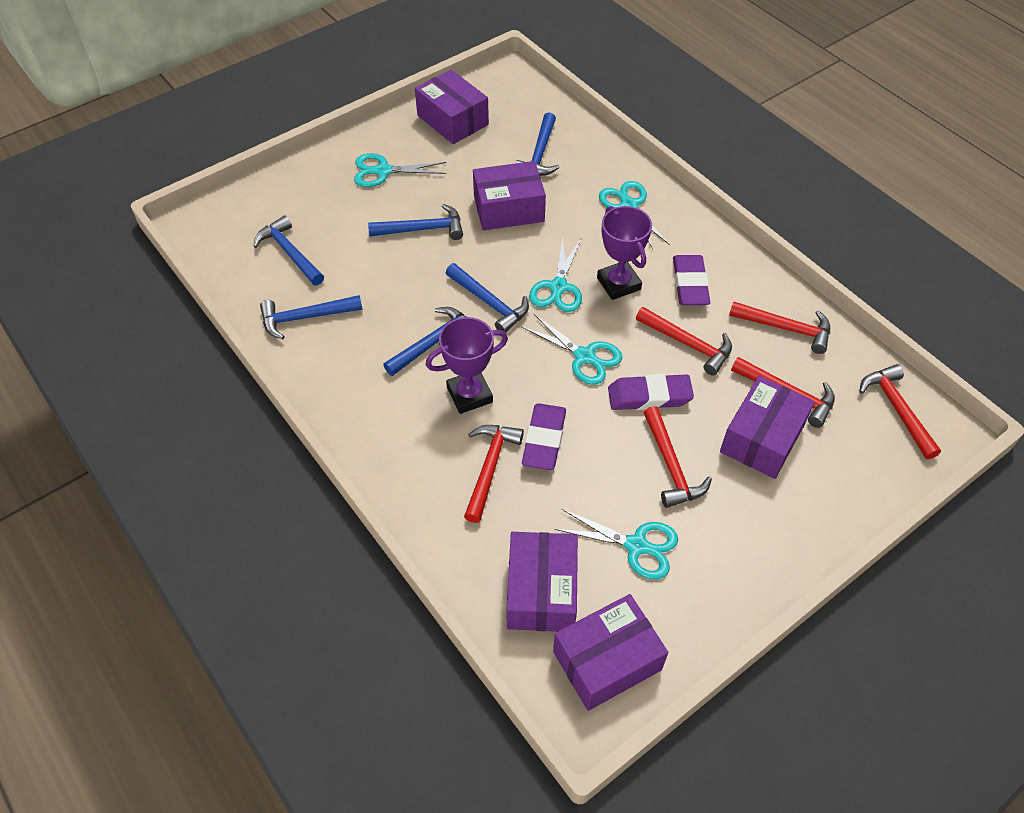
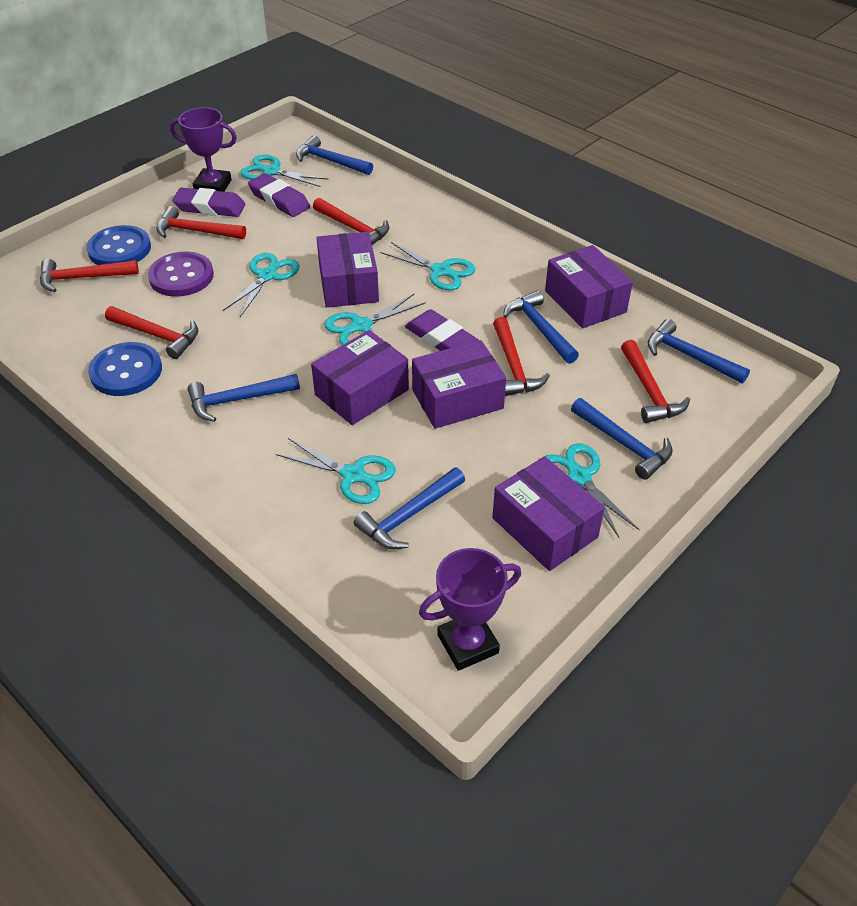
blue button: 0 -> 2
purple button: 0 -> 1
turquoise scissors: 5 -> 6

